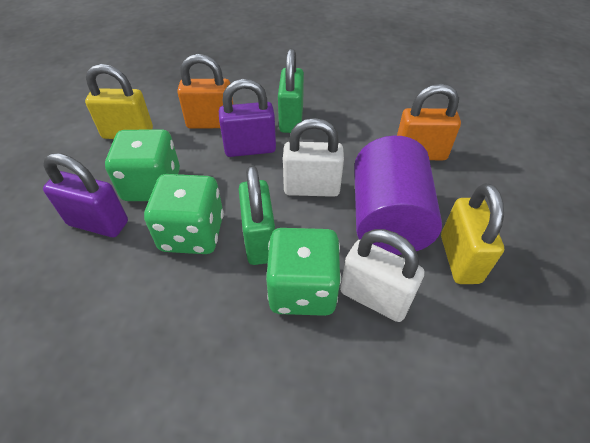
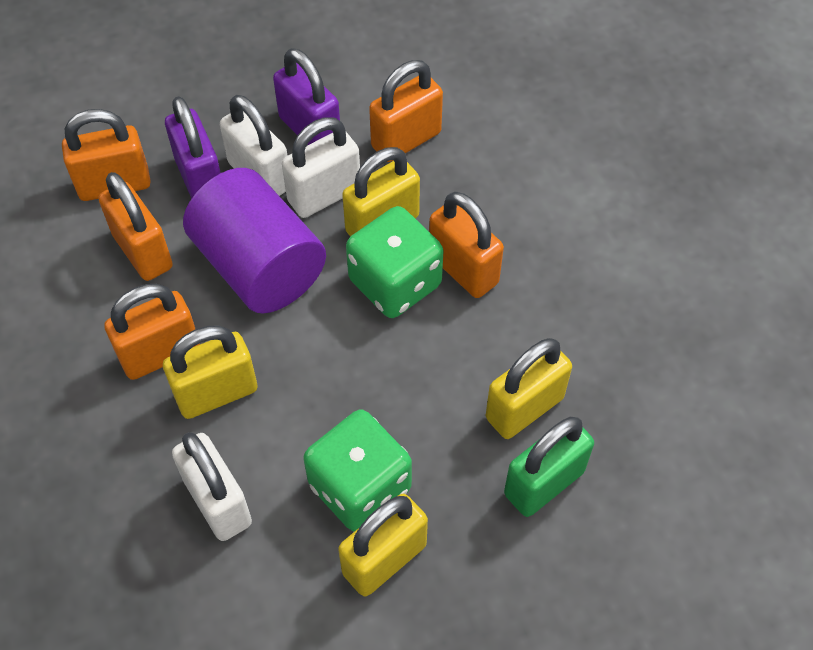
green dice: 3 -> 2
green padlock: 2 -> 1
orange padlock: 2 -> 5
white padlock: 2 -> 3
yellow padlock: 2 -> 4

